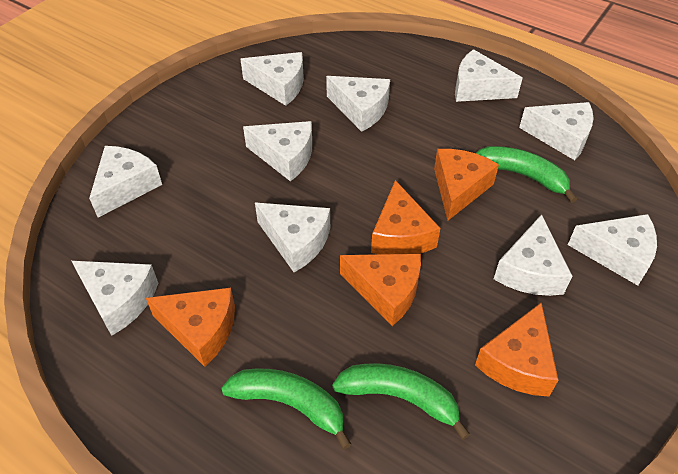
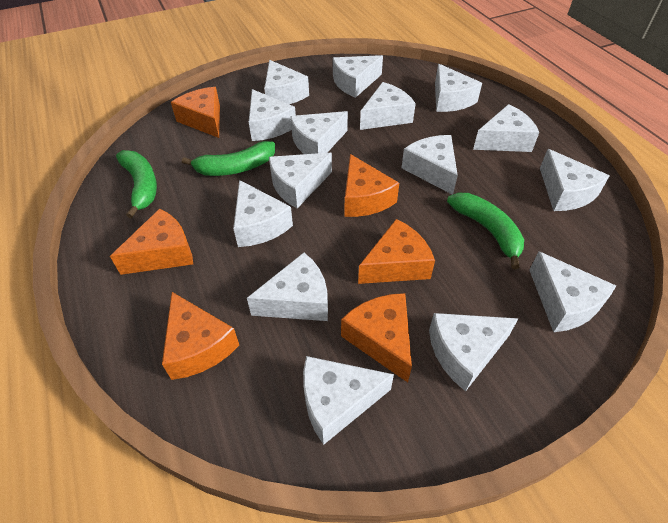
orange cheese: 5 -> 6
white cheese: 10 -> 15

